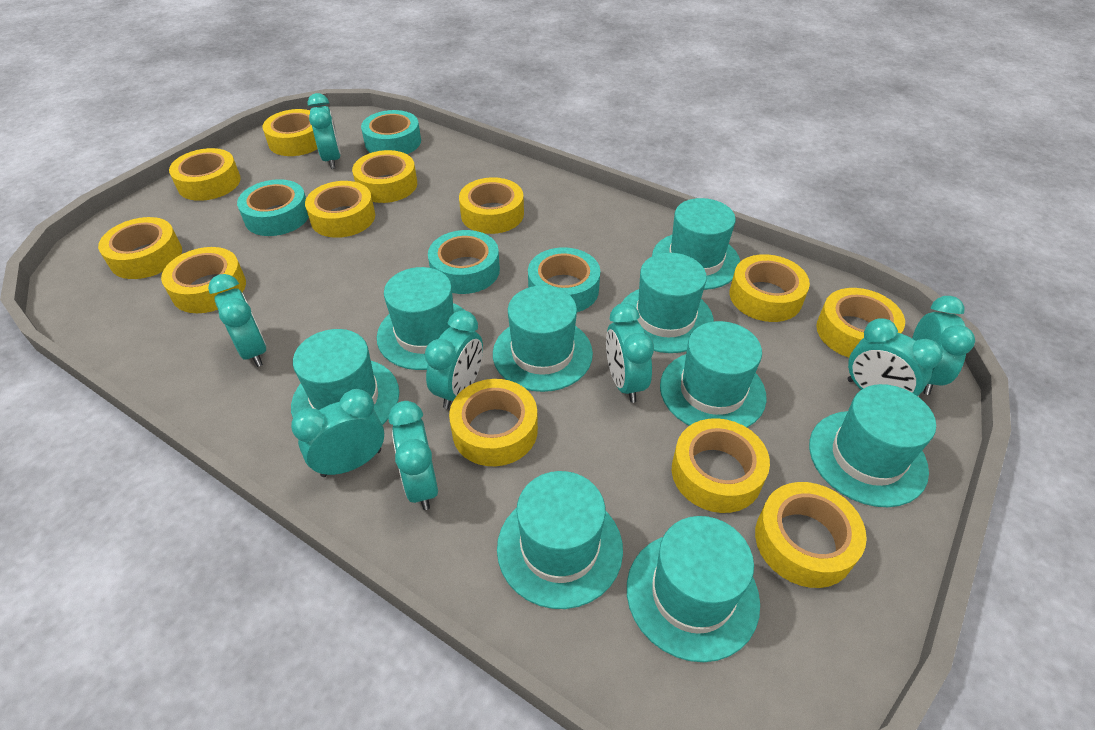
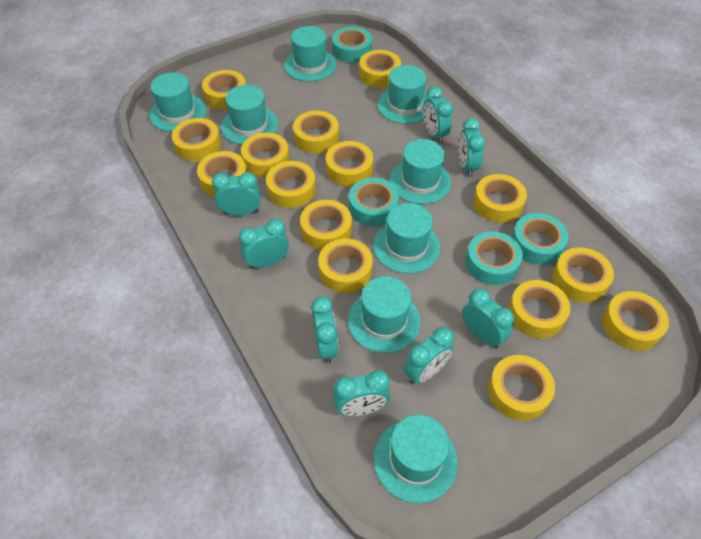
turquoise hat: 9 -> 8
yellow tape: 12 -> 15

